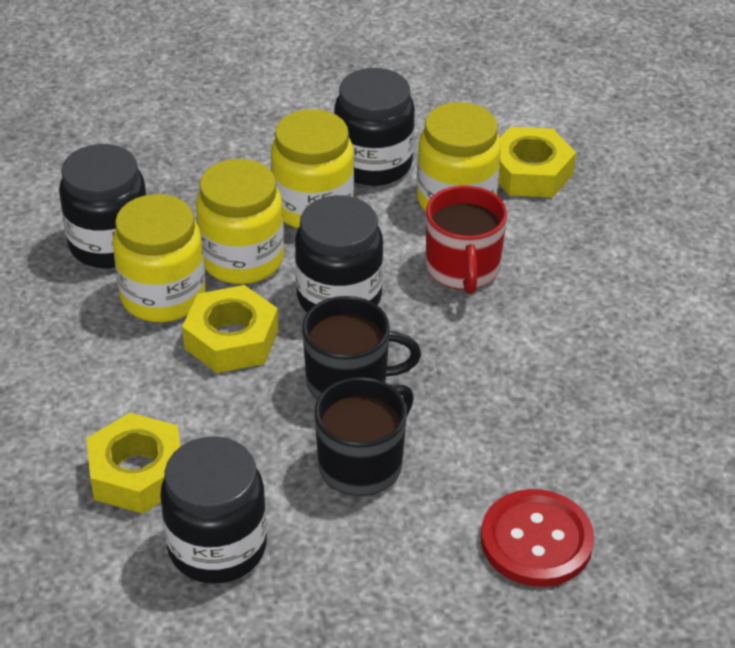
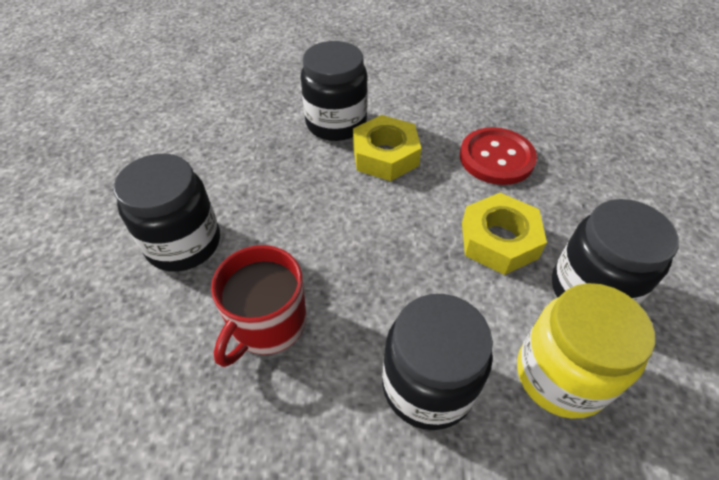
black mug: 2 -> 0
yellow jar: 4 -> 1
yellow nut: 3 -> 2

